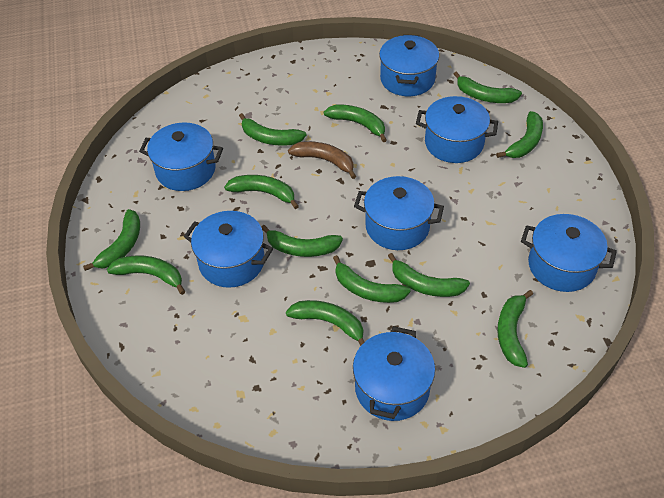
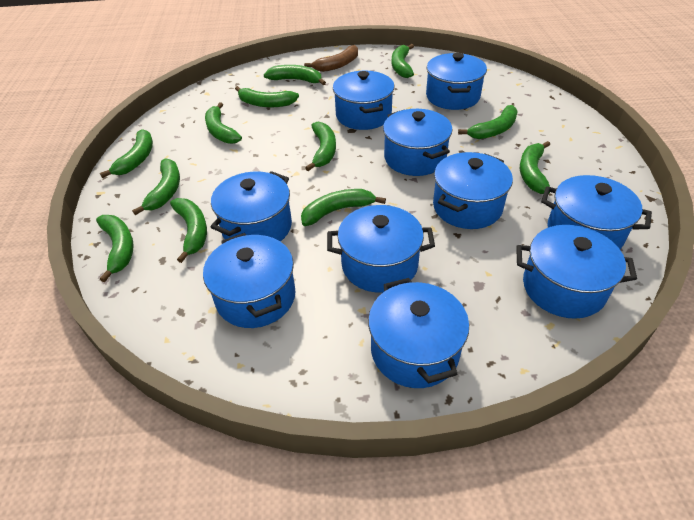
blue pot: 7 -> 10

